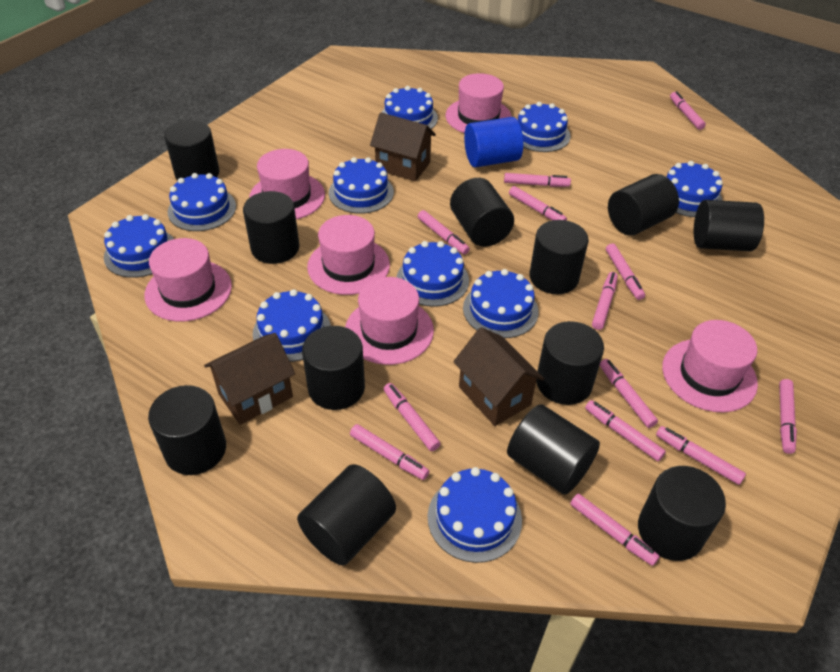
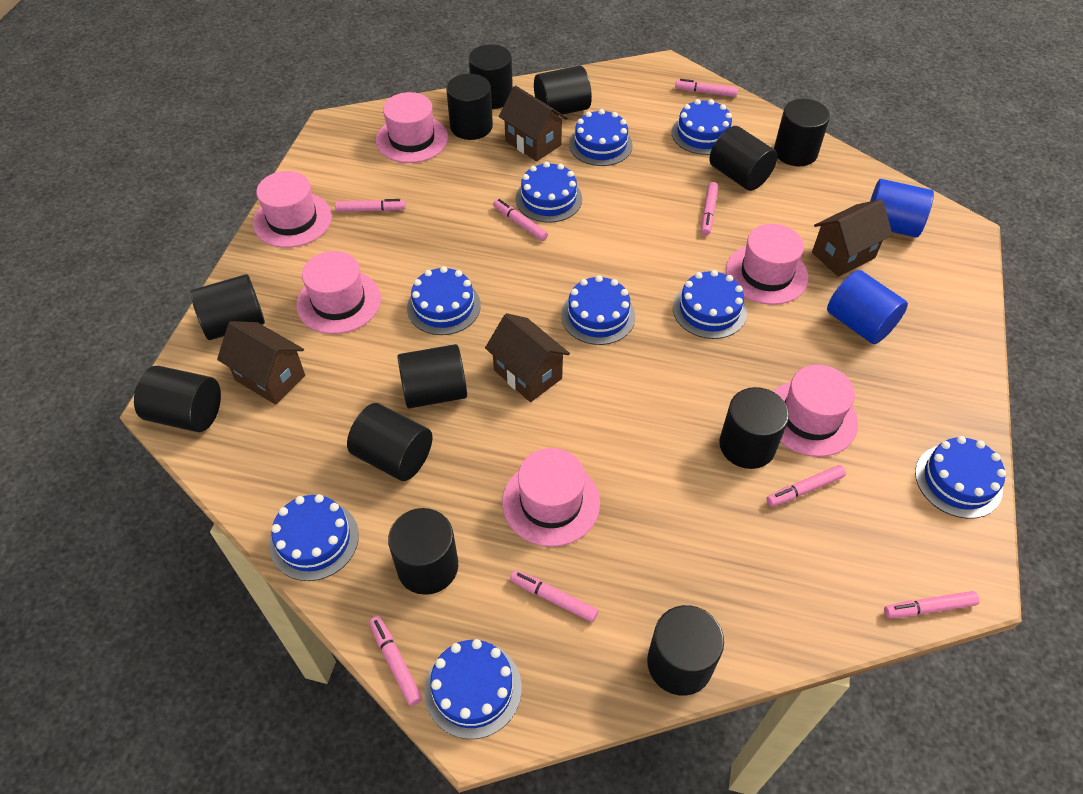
blue cake: 10 -> 9
blue cylinder: 1 -> 2
brown house: 3 -> 4
pink marker: 13 -> 8

